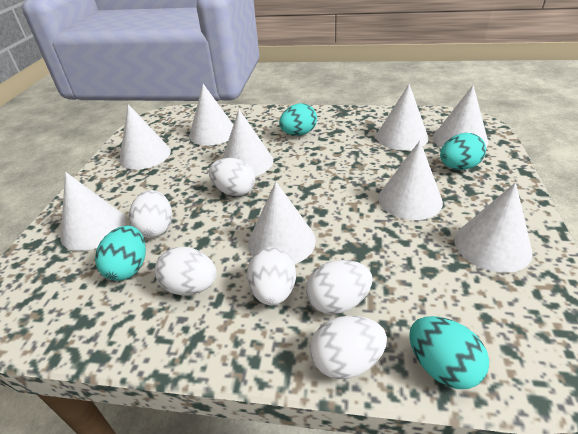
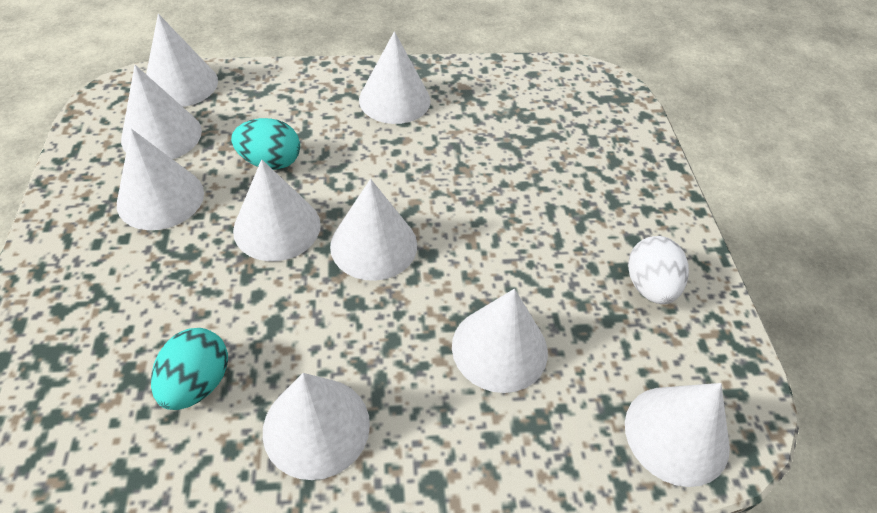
turquoise egg: 4 -> 2
white egg: 6 -> 1

